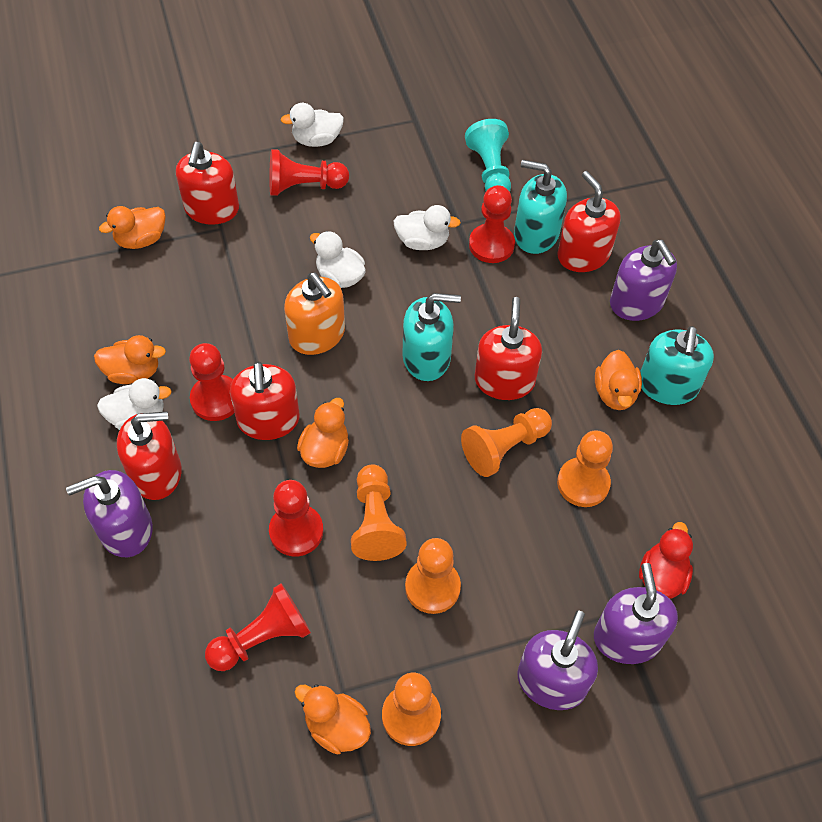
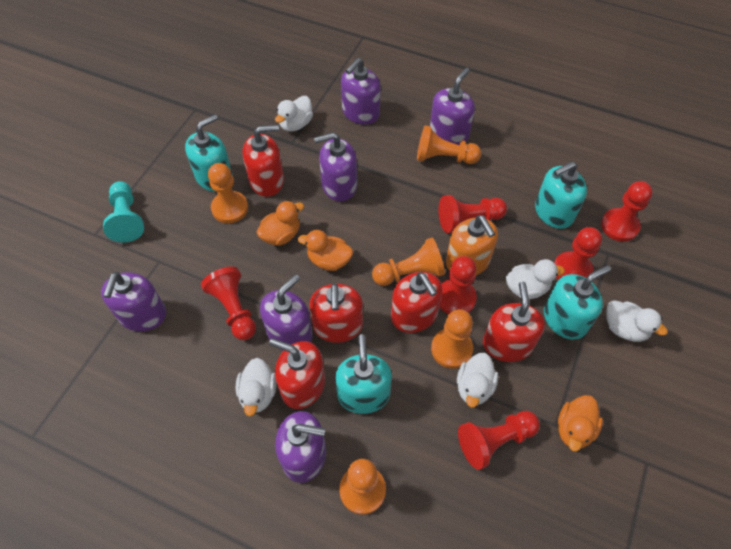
orange duck: 5 -> 3
purple soap dispenser: 4 -> 6
red duck: 1 -> 0
red pawn: 5 -> 6
turquoise soap dispenser: 3 -> 4
white duck: 4 -> 5

